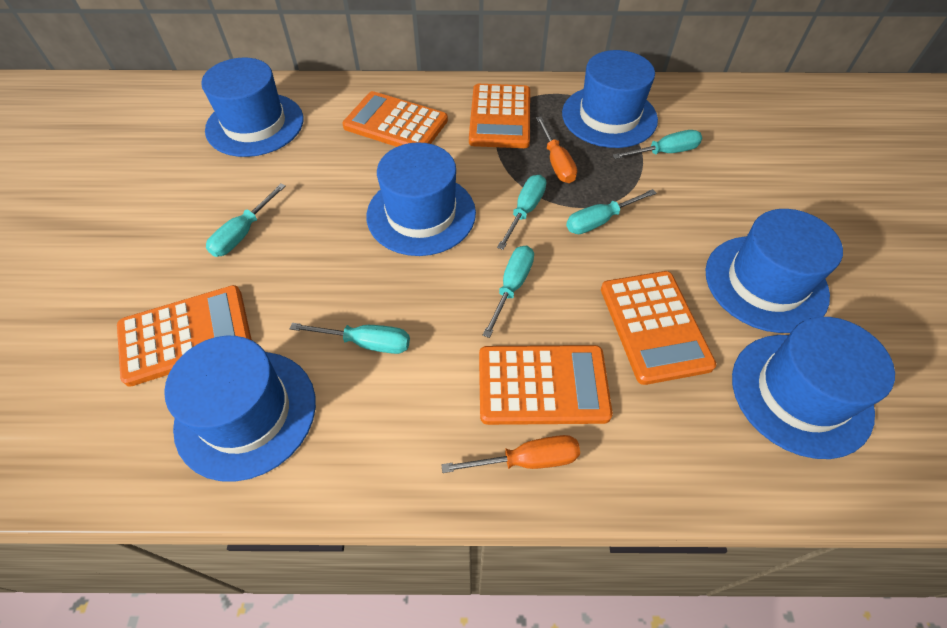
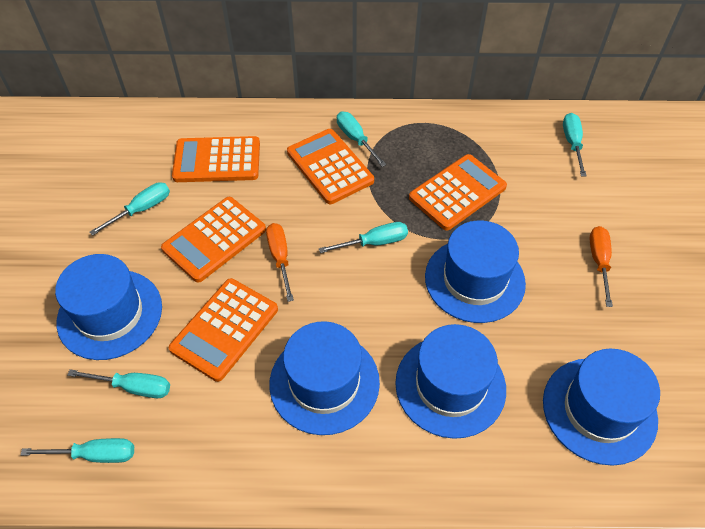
blue hat: 6 -> 5

